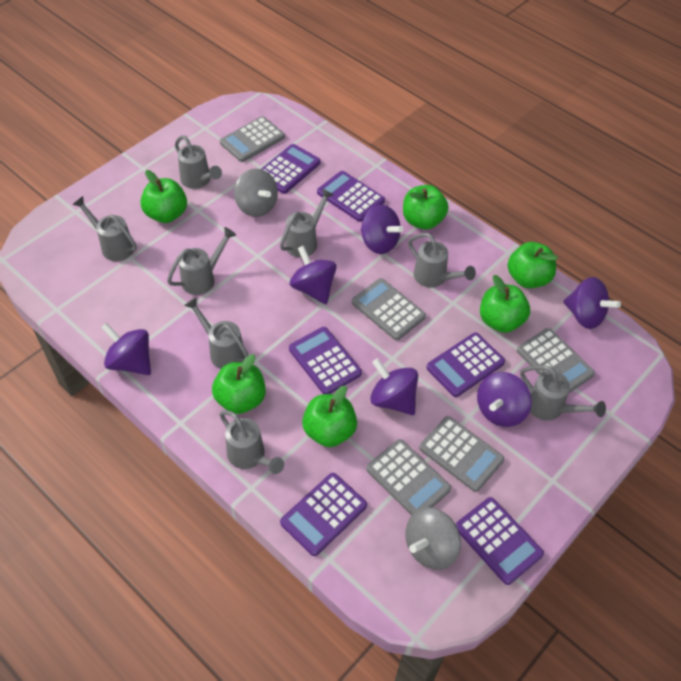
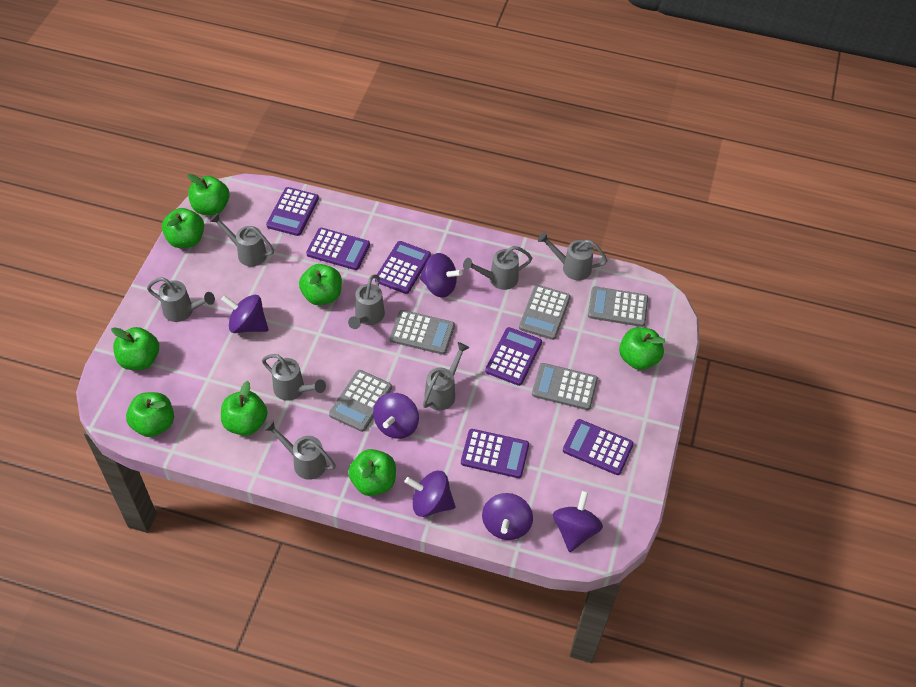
green apple: 6 -> 8
grey spinning top: 2 -> 0

